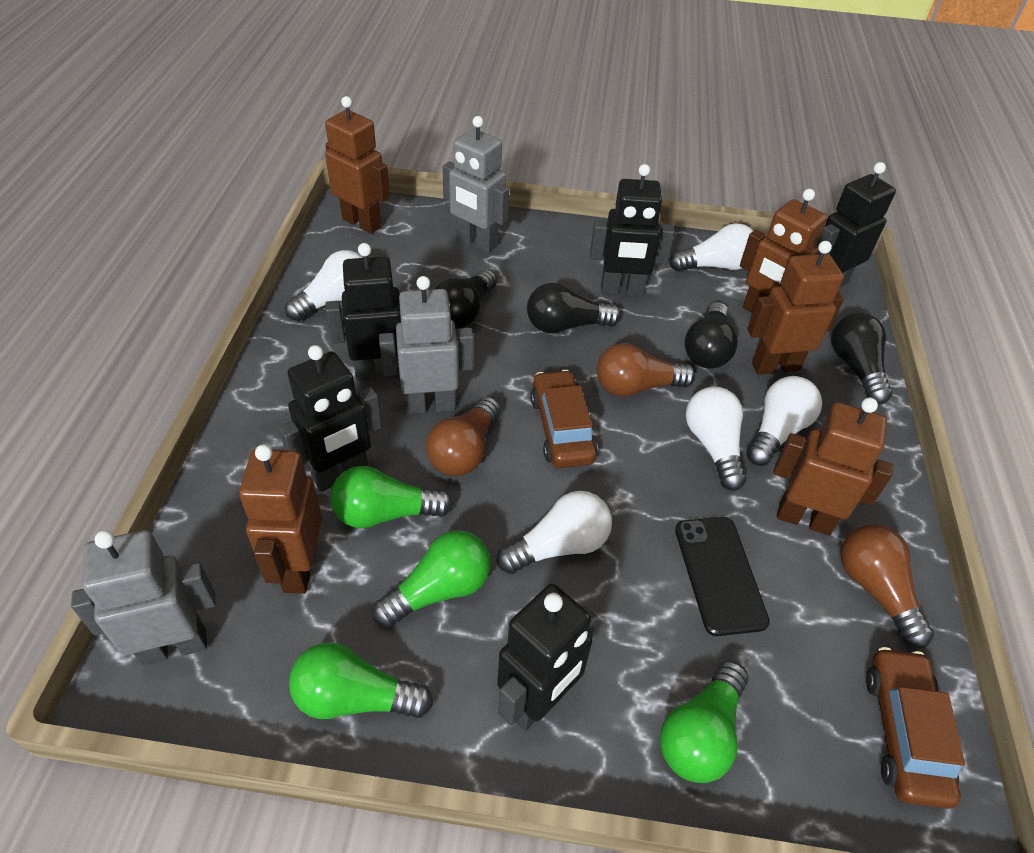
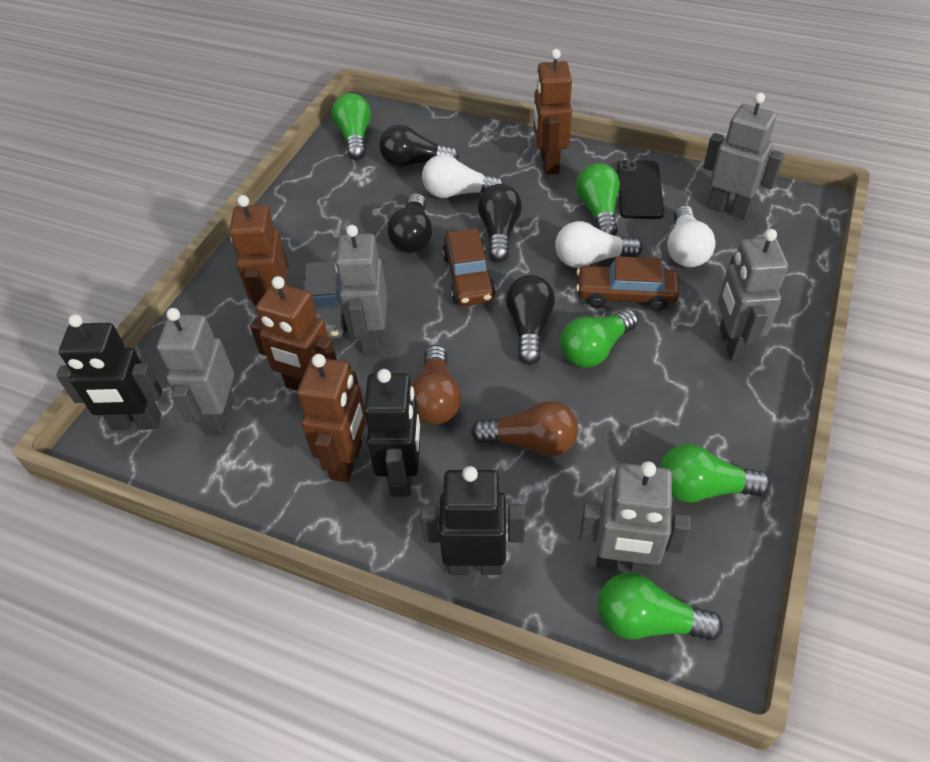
black robot: 5 -> 3
brown light bulb: 3 -> 2
brown robot: 5 -> 4
green light bulb: 4 -> 5
grey car: 0 -> 1
grey robot: 3 -> 5
white light bulb: 5 -> 3

